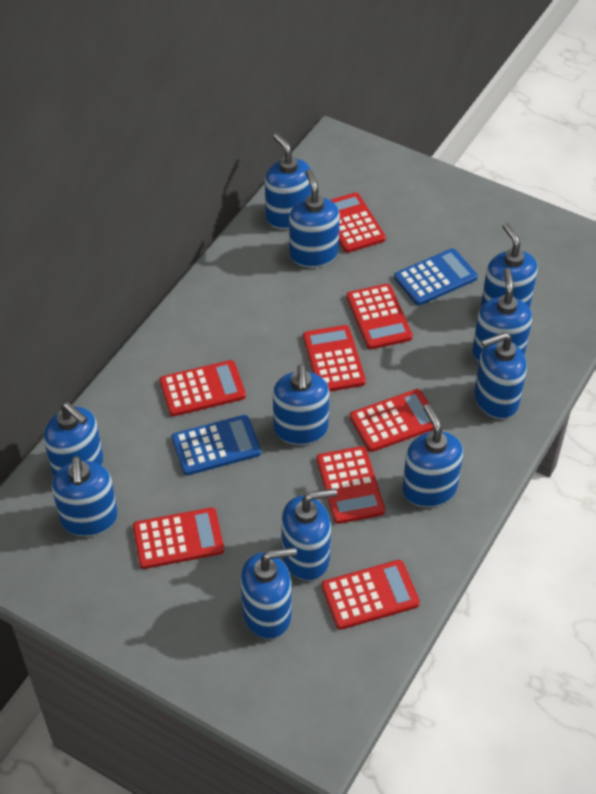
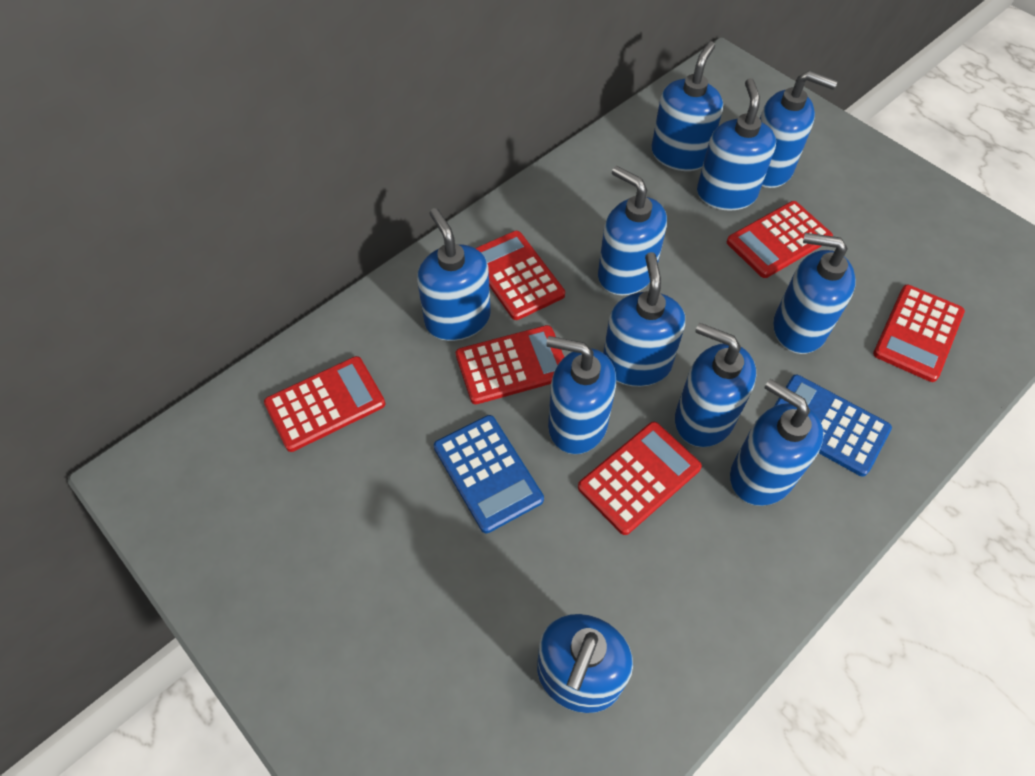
red calculator: 8 -> 6

